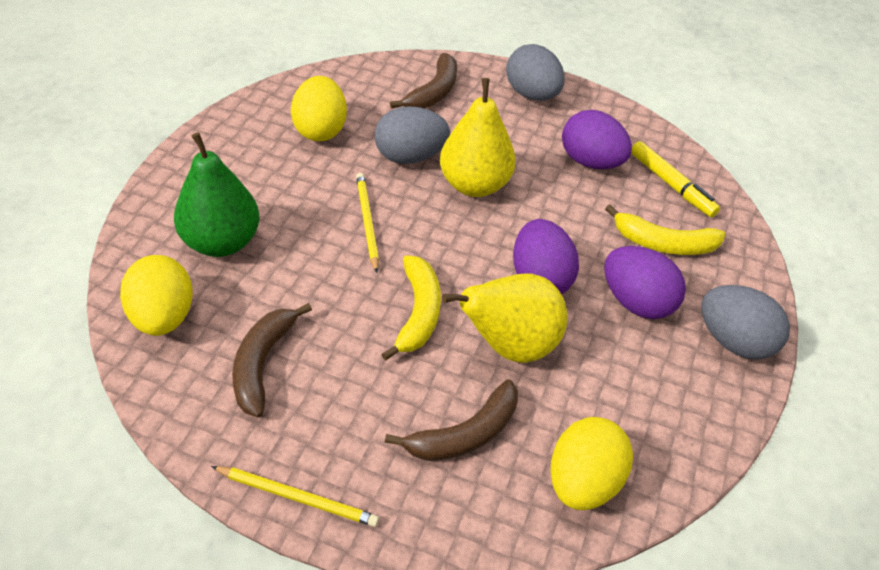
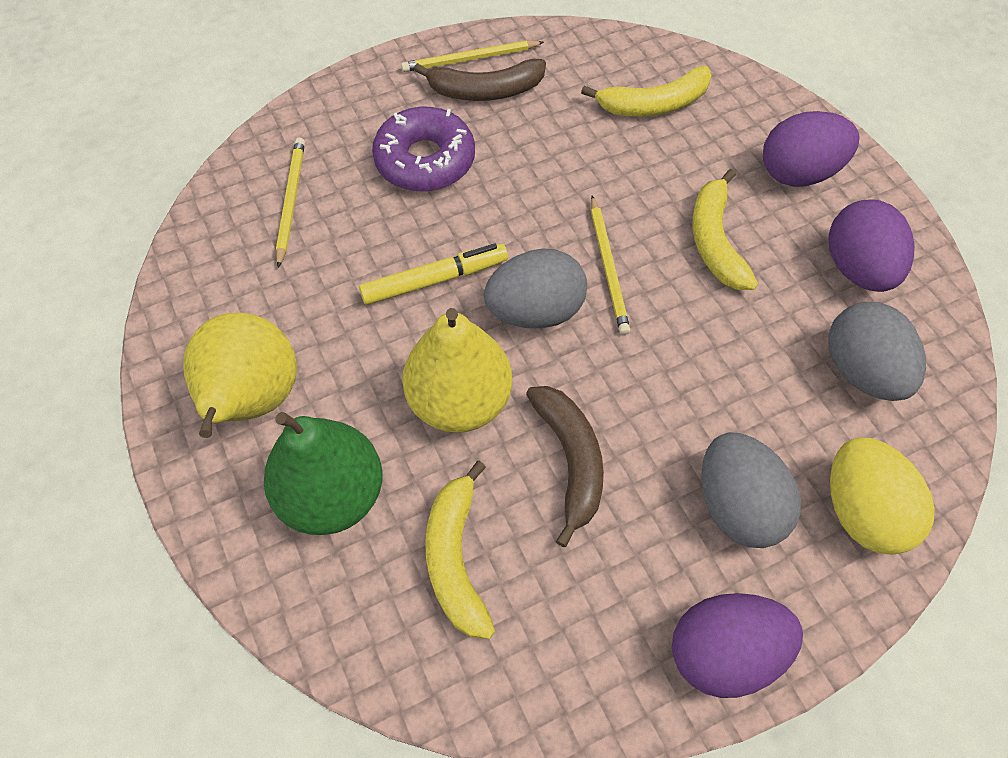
brown banana: 3 -> 2
purple donut: 0 -> 1
yellow banana: 2 -> 3
yellow egg: 3 -> 1
yellow pencil: 2 -> 3

